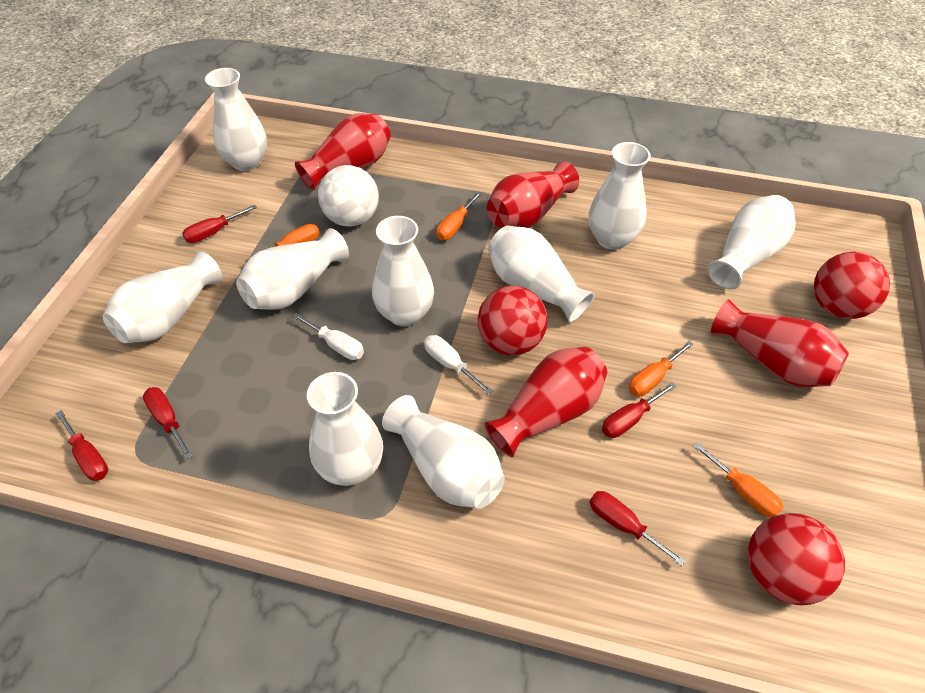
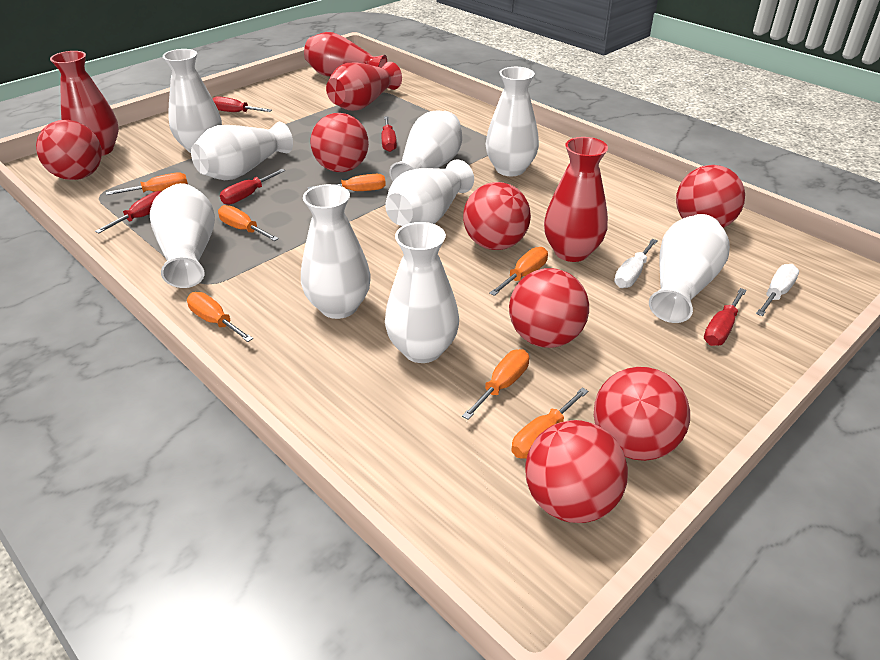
orange screwdriver: 4 -> 7
red ball: 3 -> 7
white ball: 1 -> 0

